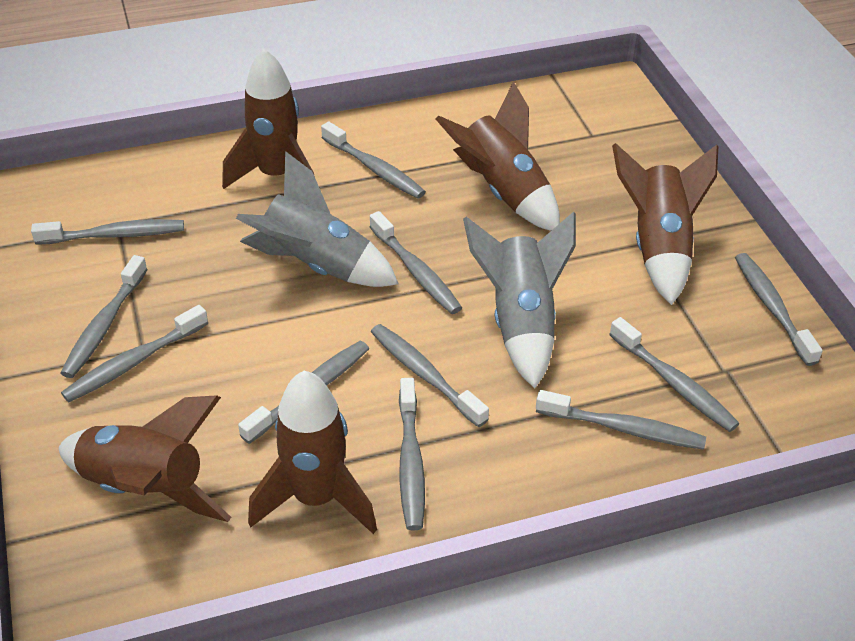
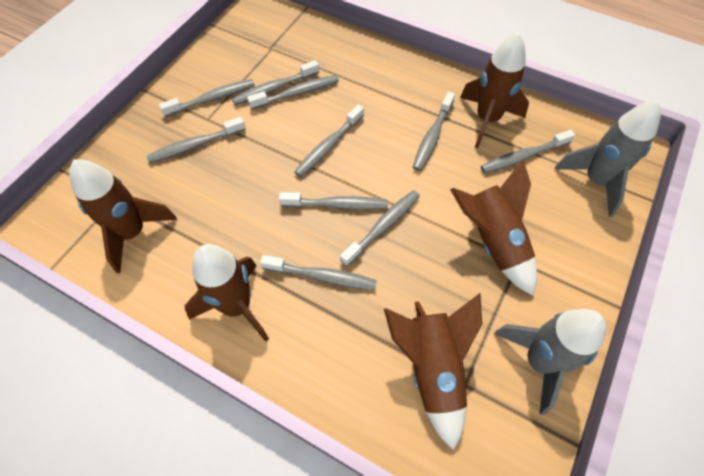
grey toothbrush: 11 -> 10

